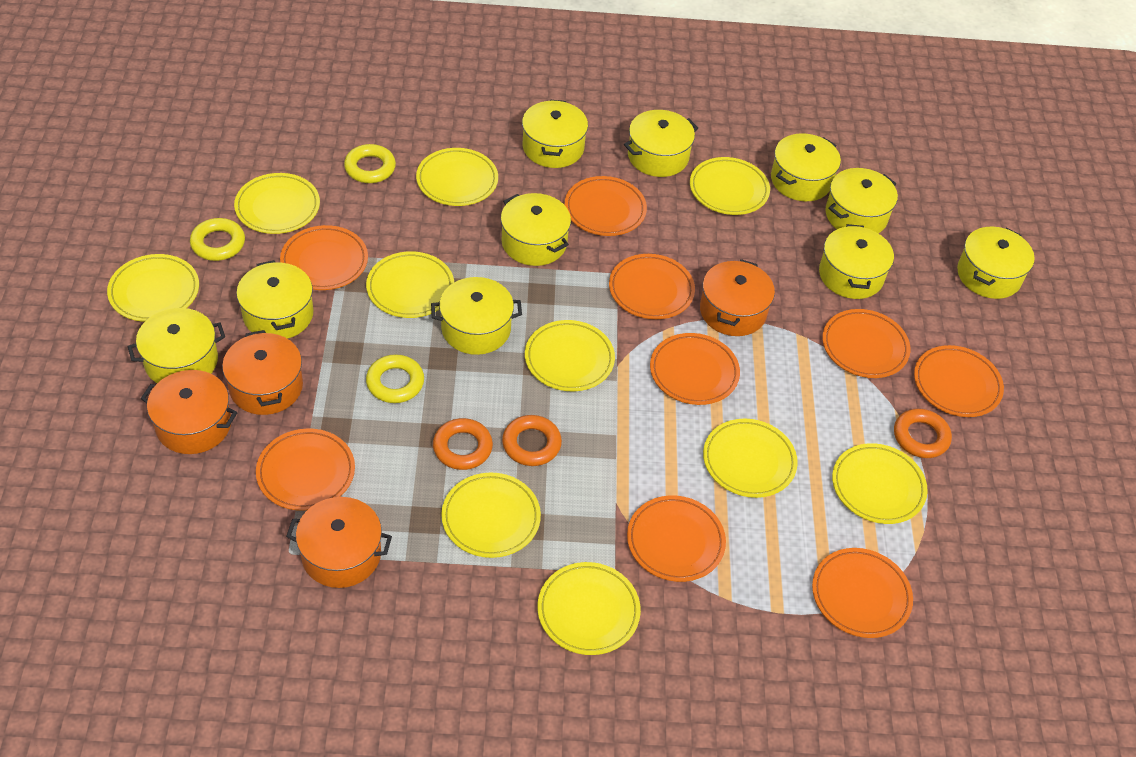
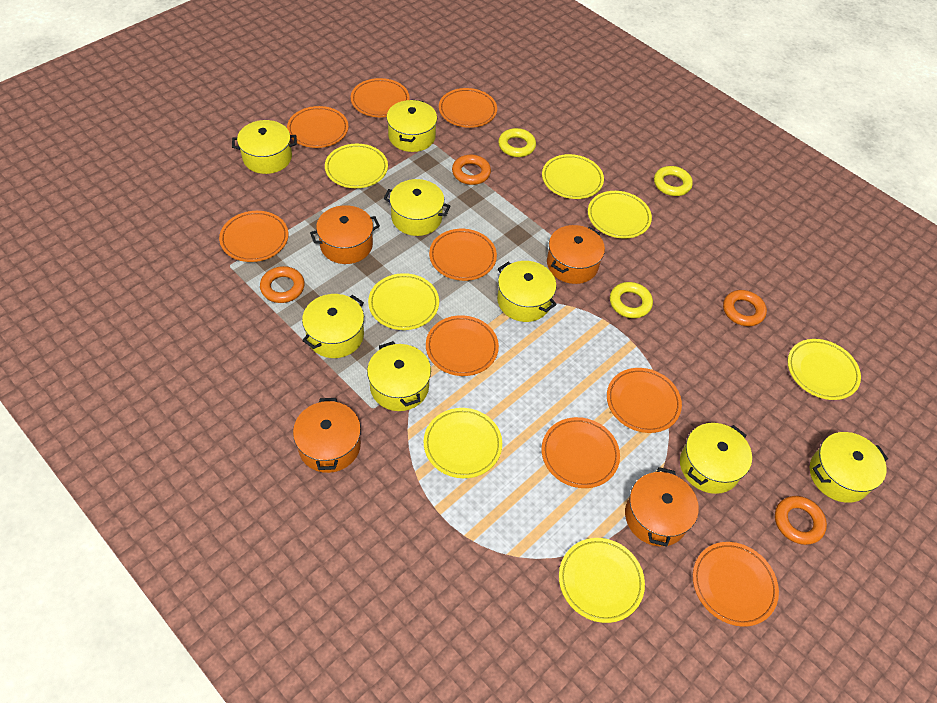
orange ring: 3 -> 4
yellow plate: 10 -> 7
yellow pot: 10 -> 8

